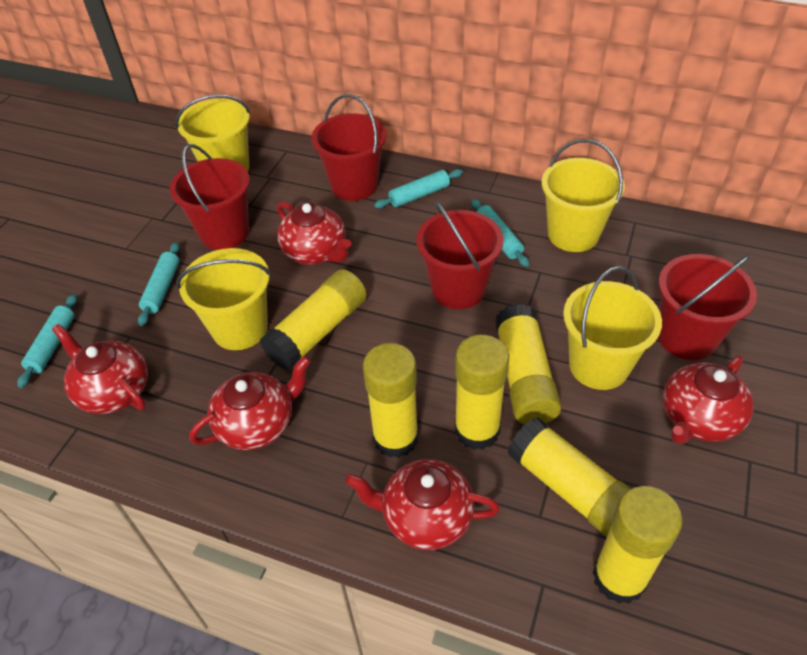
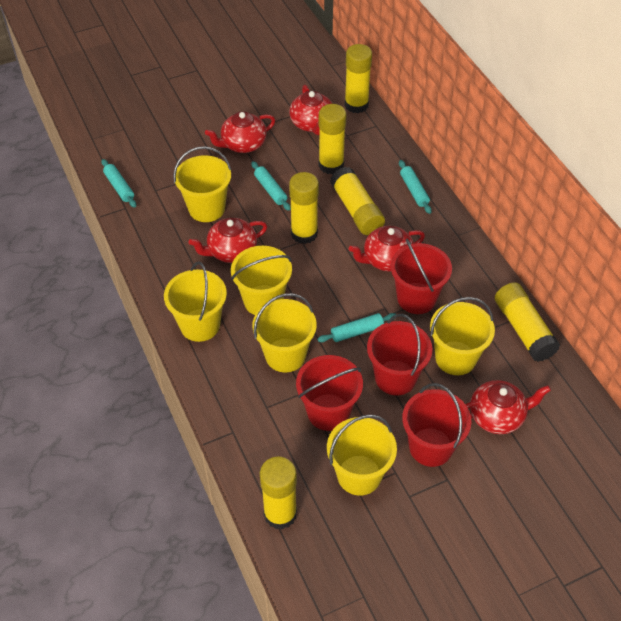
yellow bucket: 4 -> 6

